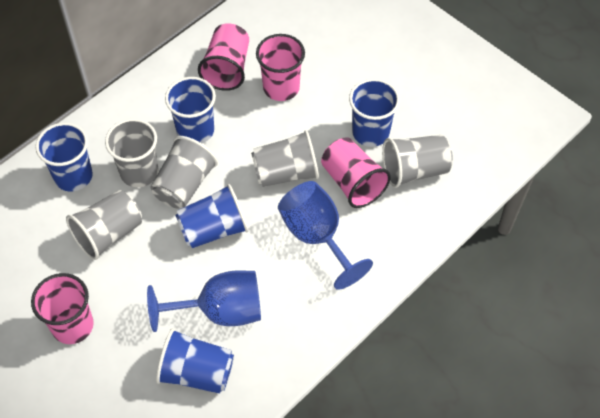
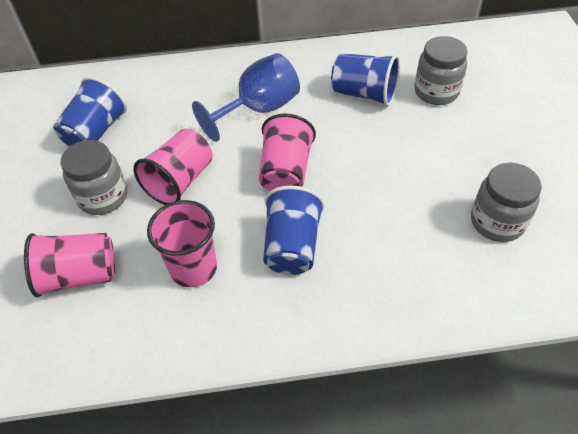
blue cup: 5 -> 3
blue goblet: 2 -> 1
grey cup: 5 -> 0
grey jar: 0 -> 3

